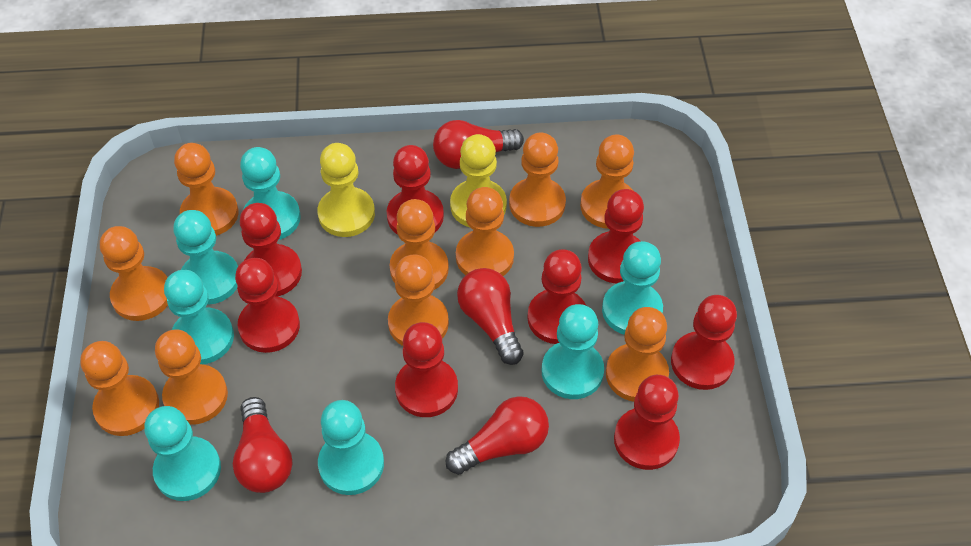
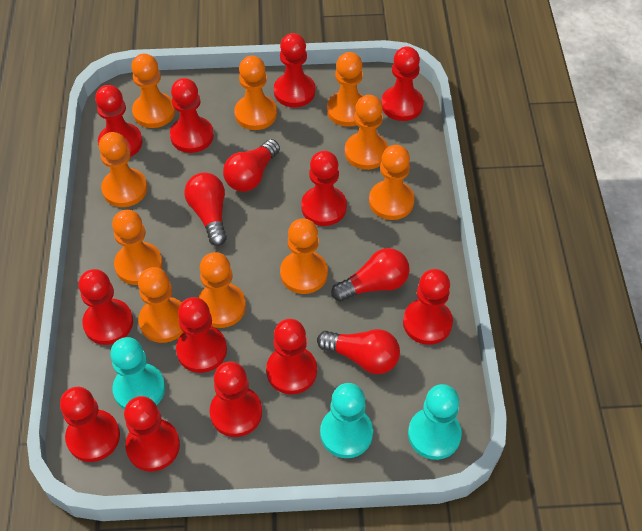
red pawn: 8 -> 12
turquoise pawn: 7 -> 3
yellow pawn: 2 -> 0

